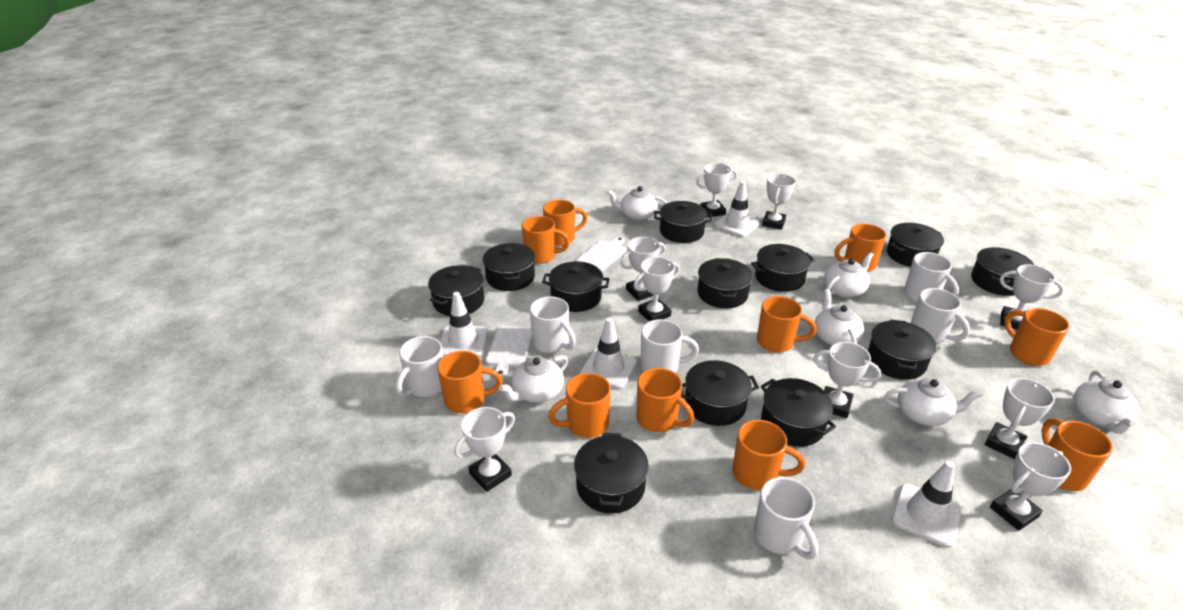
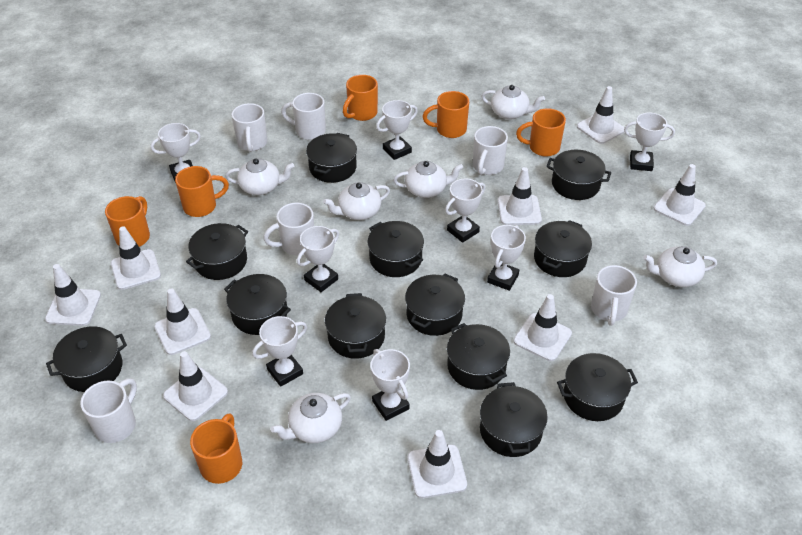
orange mug: 10 -> 6
white cutting board: 2 -> 0
white traffic cone: 4 -> 9
white trophy: 9 -> 8

